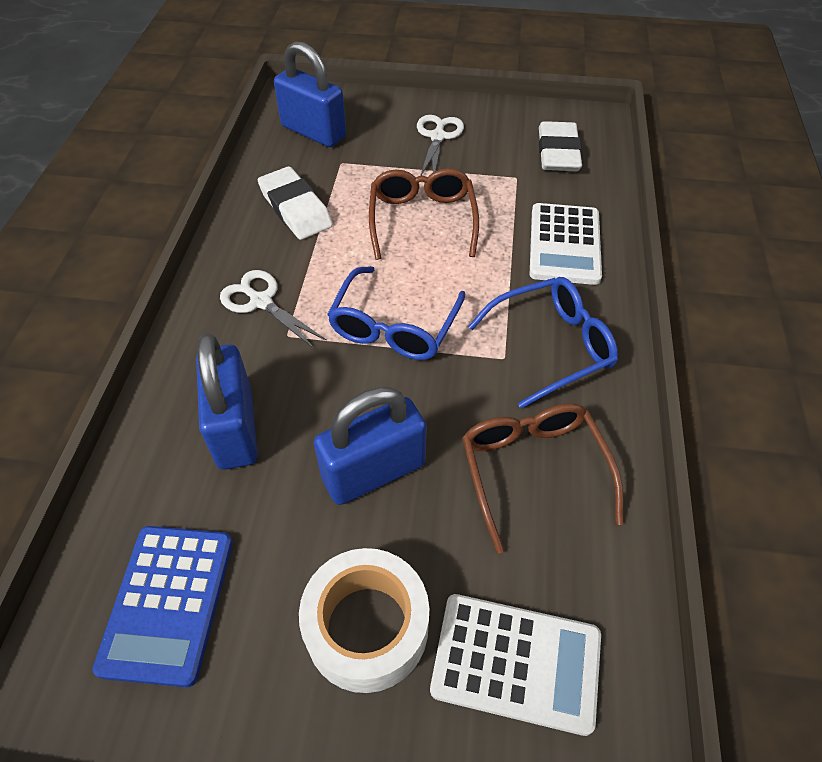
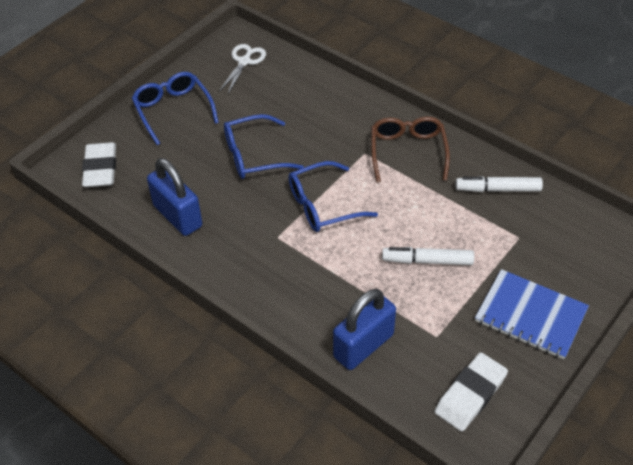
blue calculator: 1 -> 0
blue glasses: 2 -> 3
blue notebook: 0 -> 1
blue padlock: 3 -> 2
brown glasses: 2 -> 1
white calculator: 2 -> 0
white marker: 0 -> 2
white scissors: 2 -> 1
white tape: 1 -> 0

